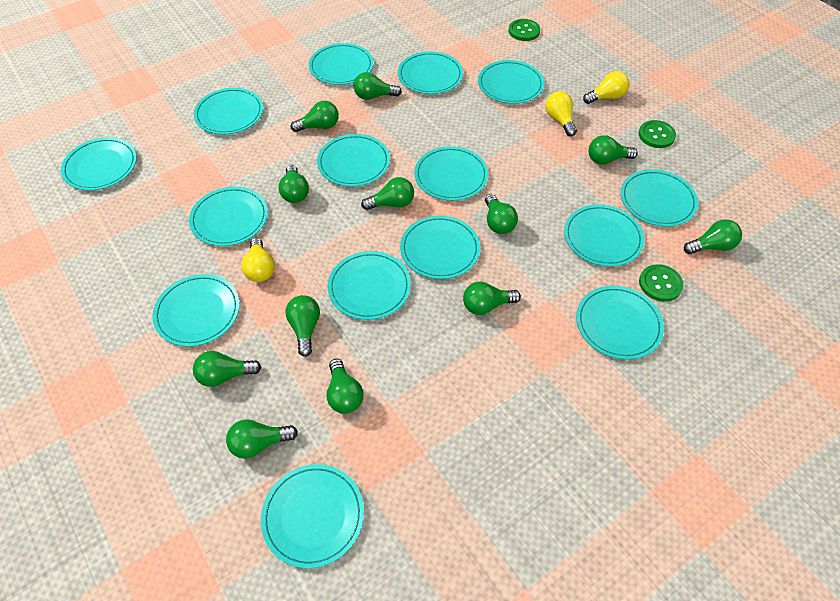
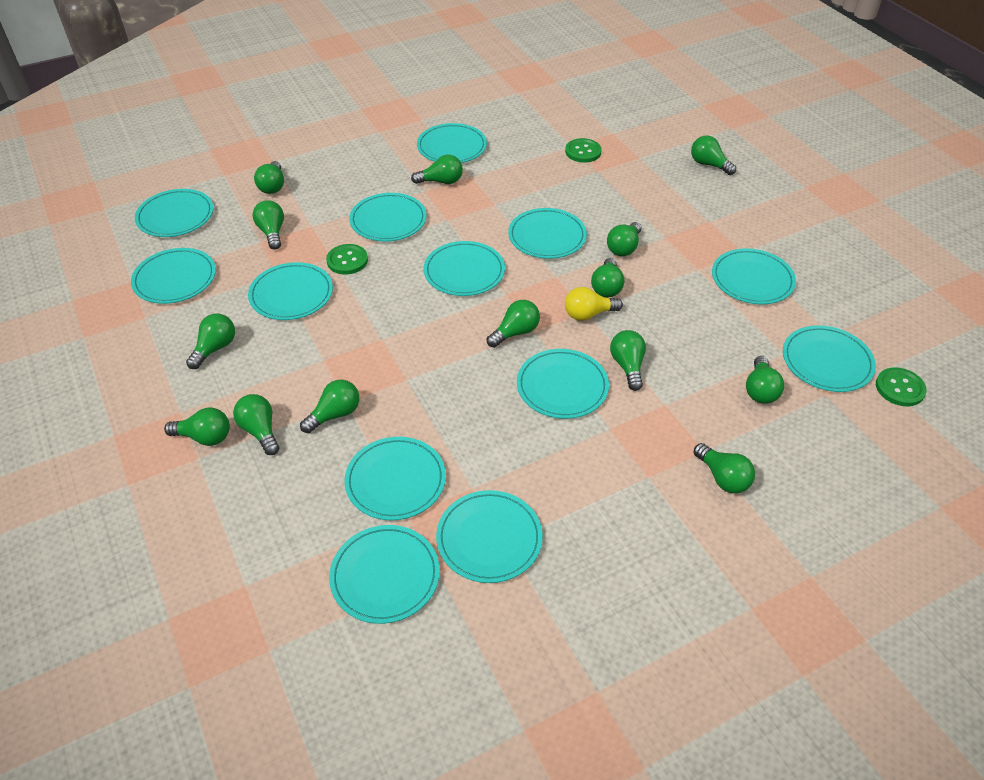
green light bulb: 12 -> 14
turquoise plate: 15 -> 13
yellow light bulb: 3 -> 1

